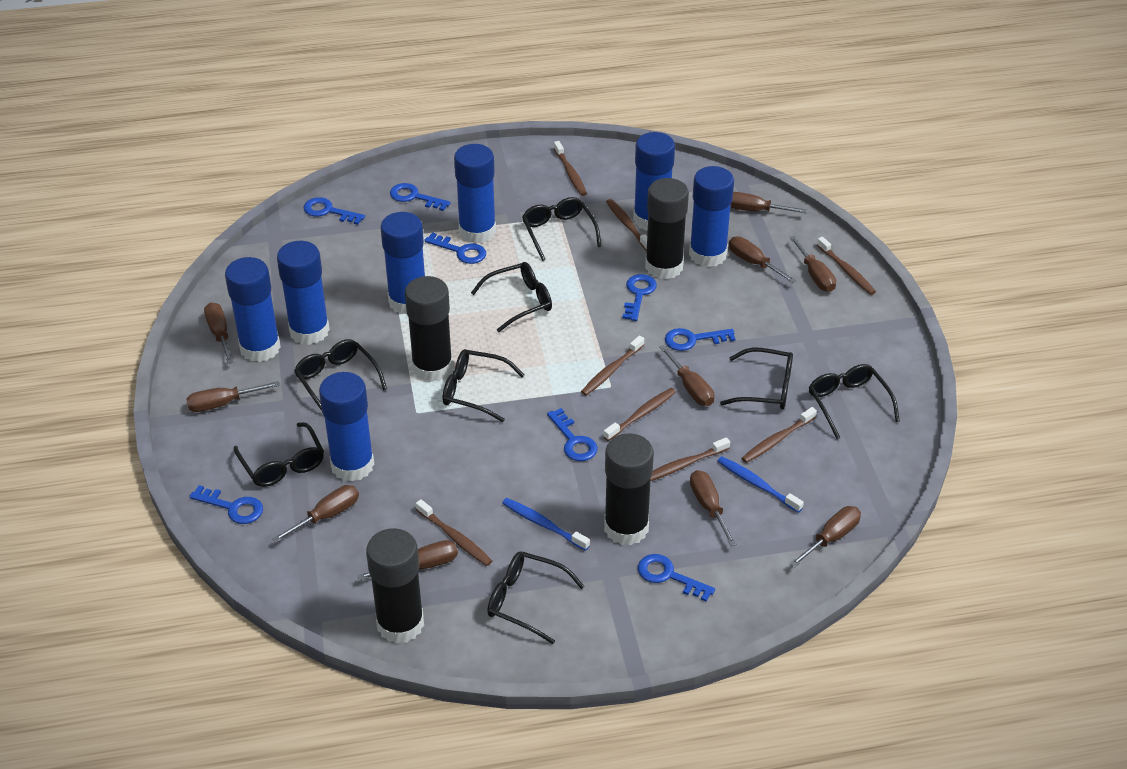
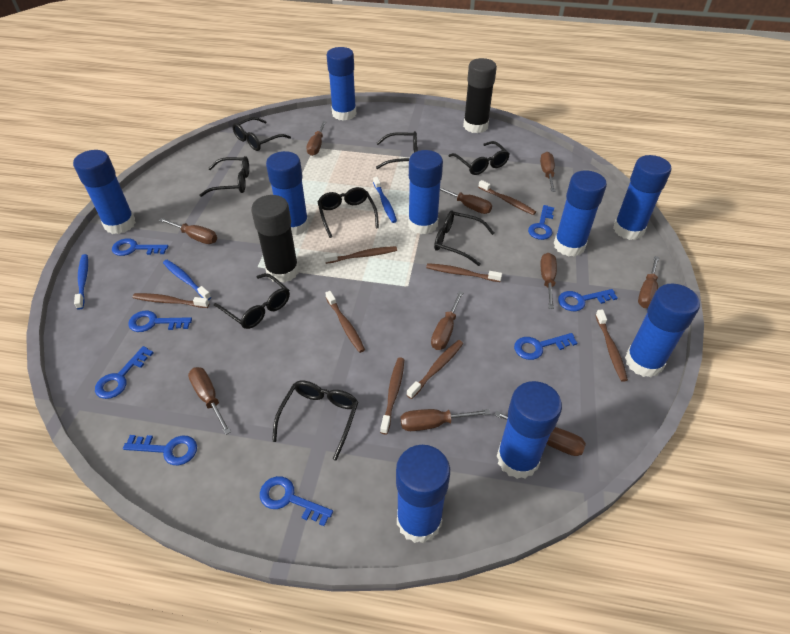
black glue stick: 4 -> 2
blue glue stick: 7 -> 9
blue toothbrush: 2 -> 3

